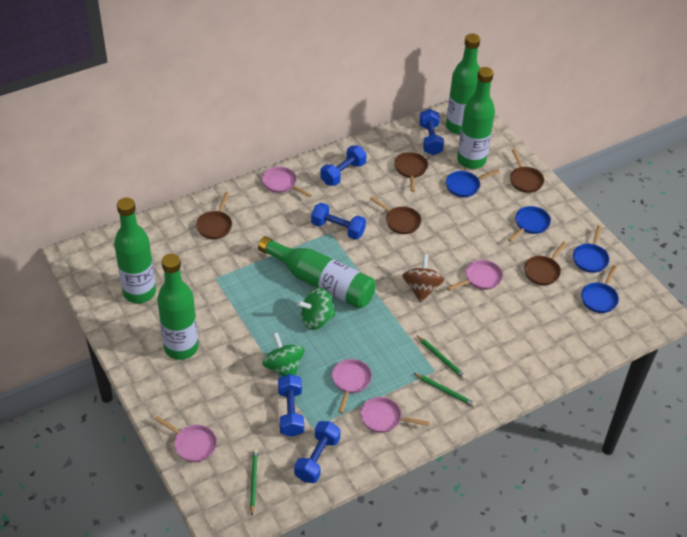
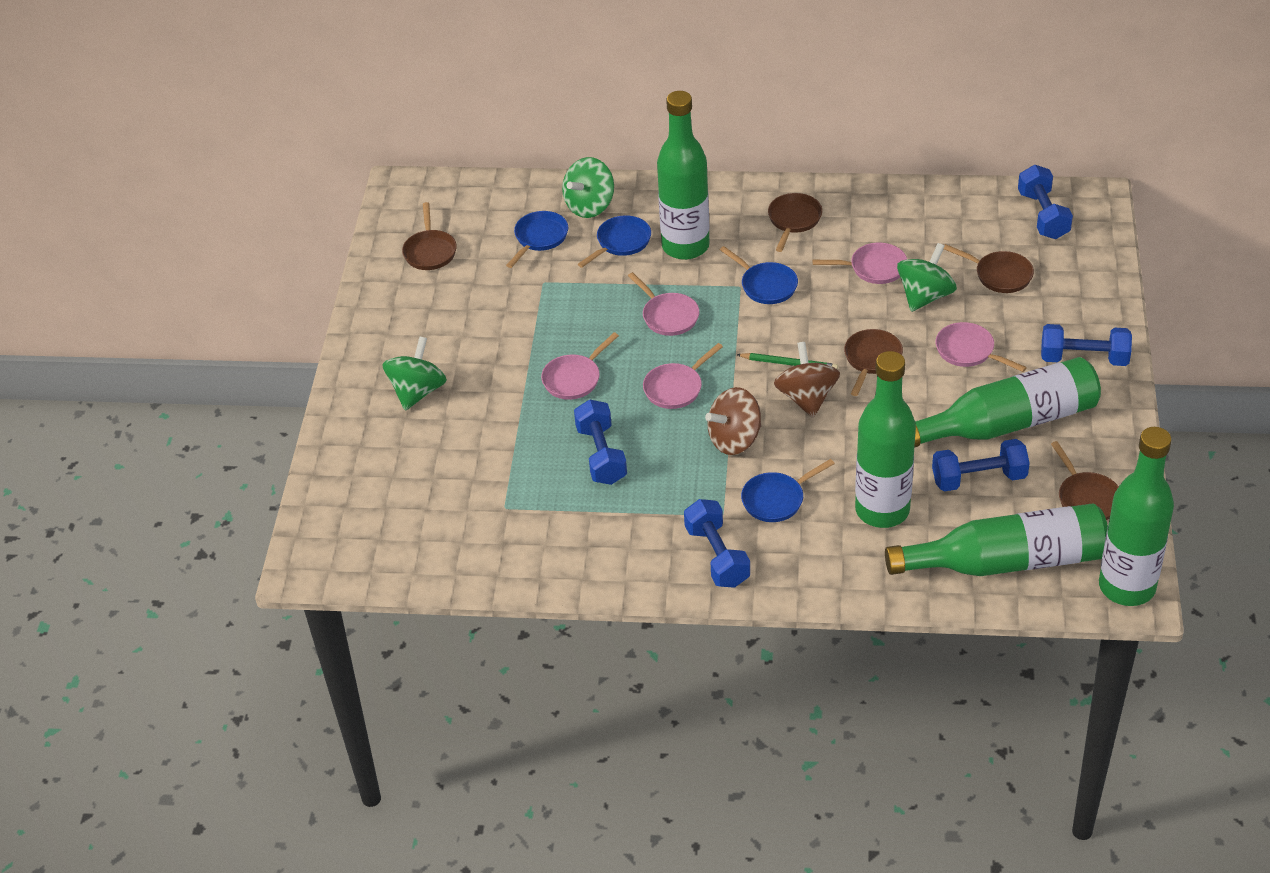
brown spinning top: 1 -> 2
green pencil: 3 -> 1
green spinning top: 2 -> 3

